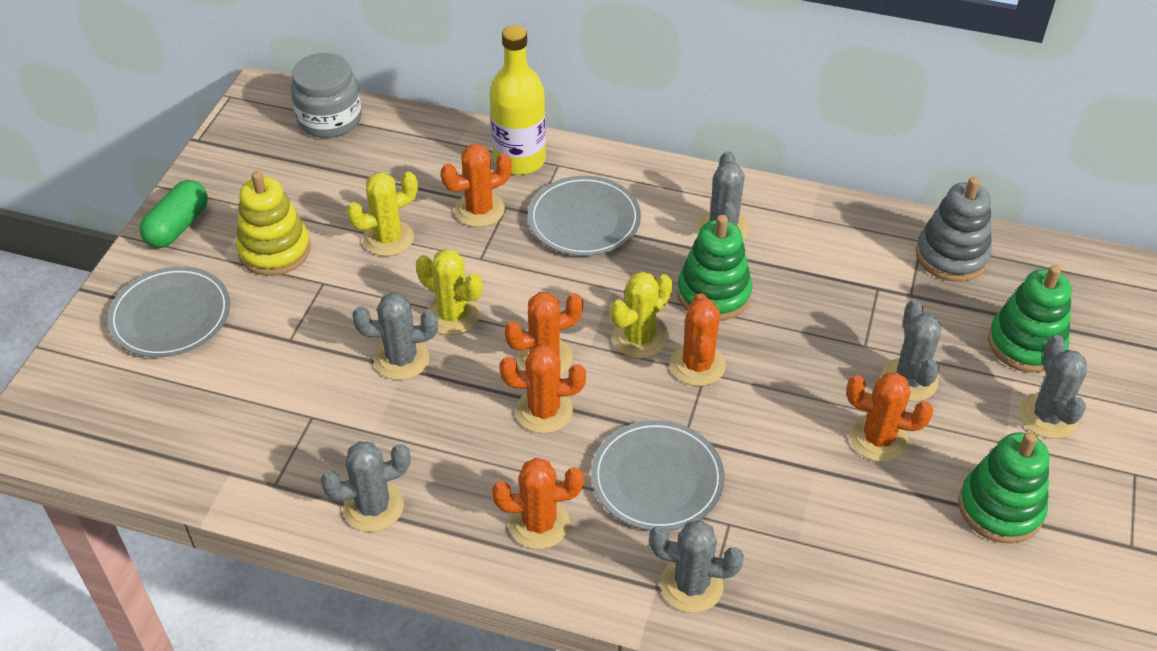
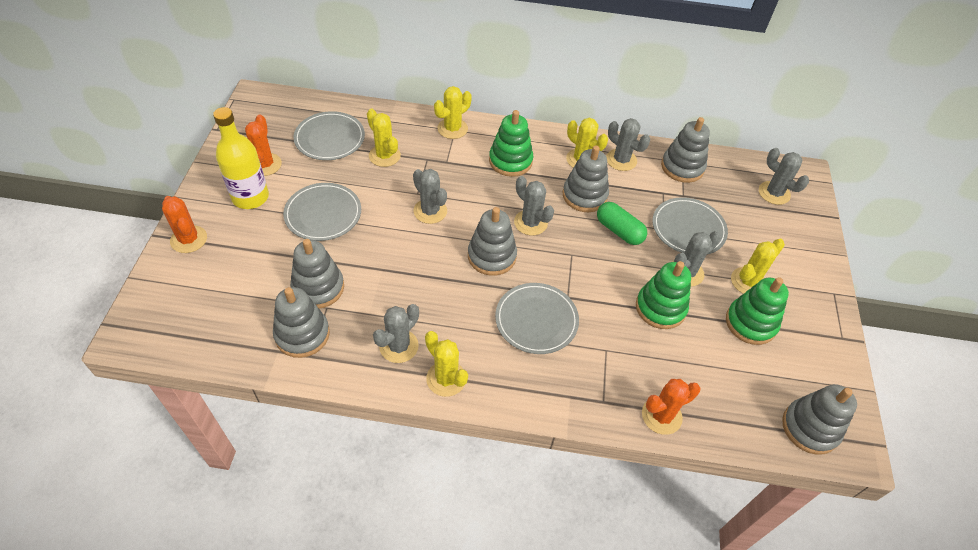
grey jar: 1 -> 0
grey plate: 3 -> 4
grey stacking toy: 1 -> 6
orange cactus: 6 -> 3
yellow cactus: 3 -> 5
yellow stacking toy: 1 -> 0

